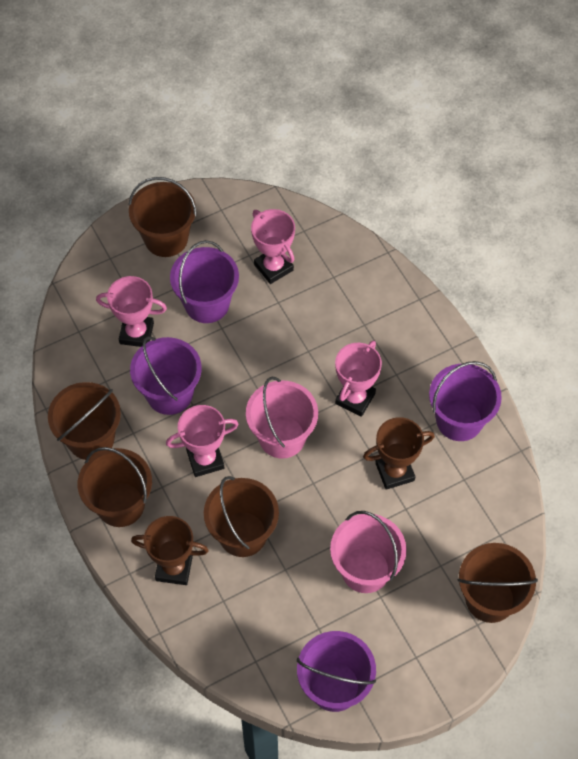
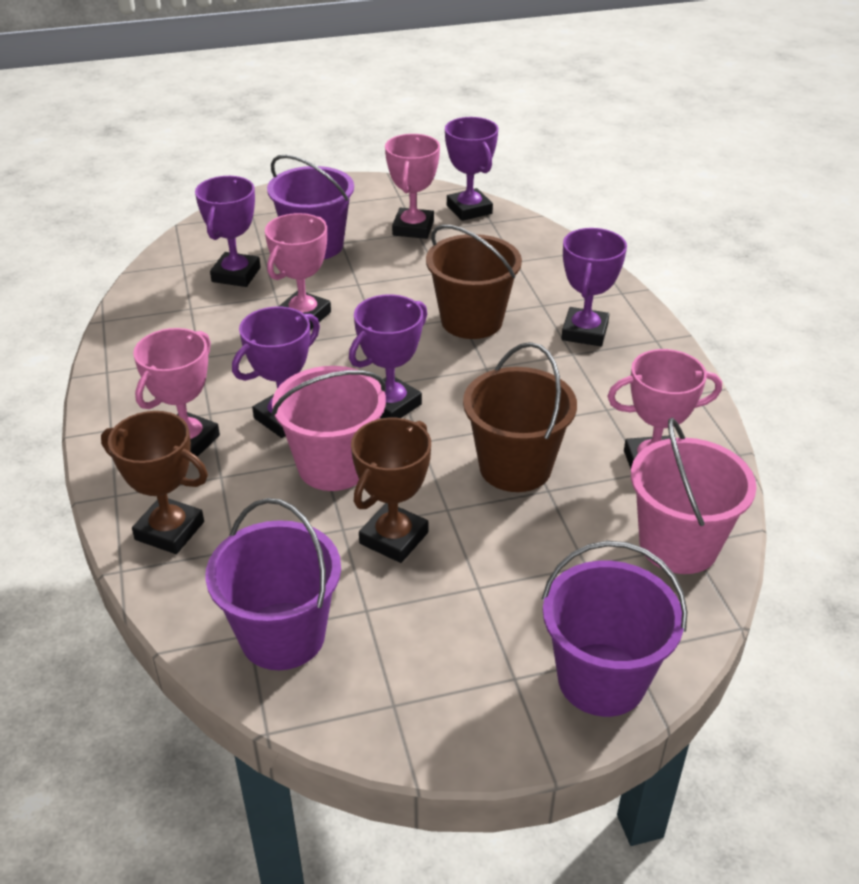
brown bucket: 5 -> 2
purple bucket: 4 -> 3
purple trophy: 0 -> 5

